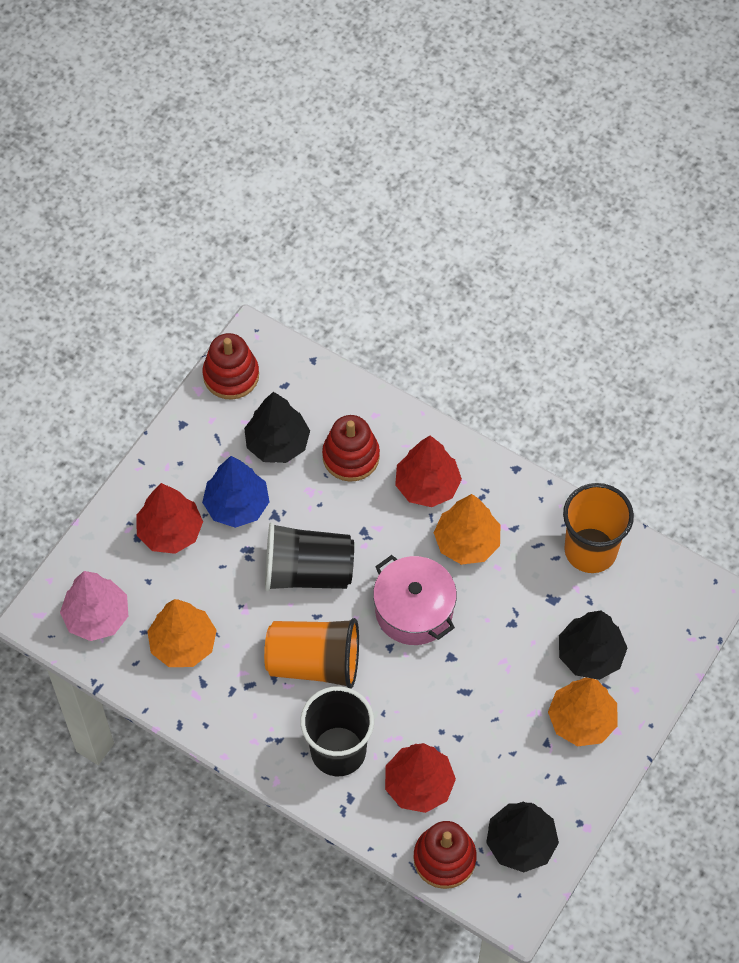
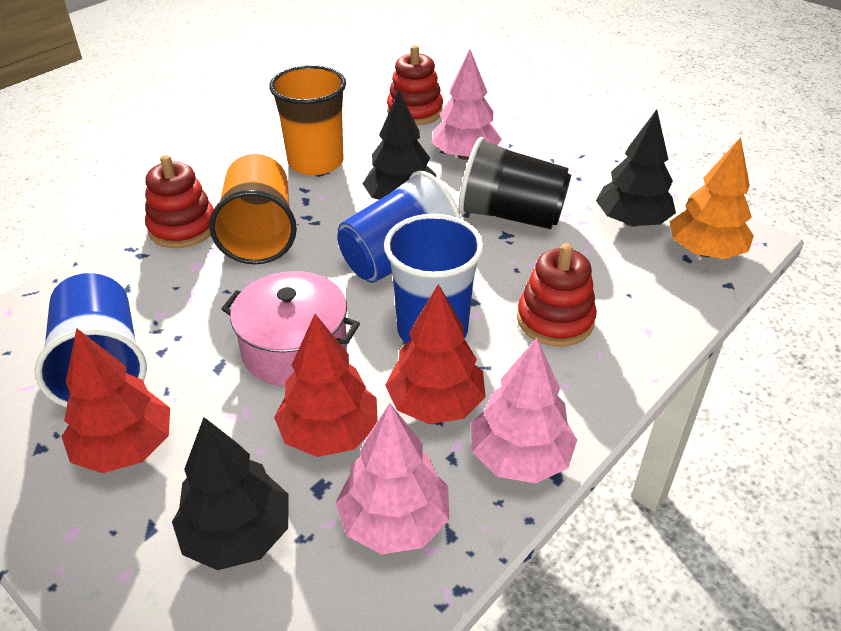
black cup: 2 -> 1
blue cup: 0 -> 3
blue tree: 1 -> 0
orange tree: 3 -> 1
pink tree: 1 -> 3

